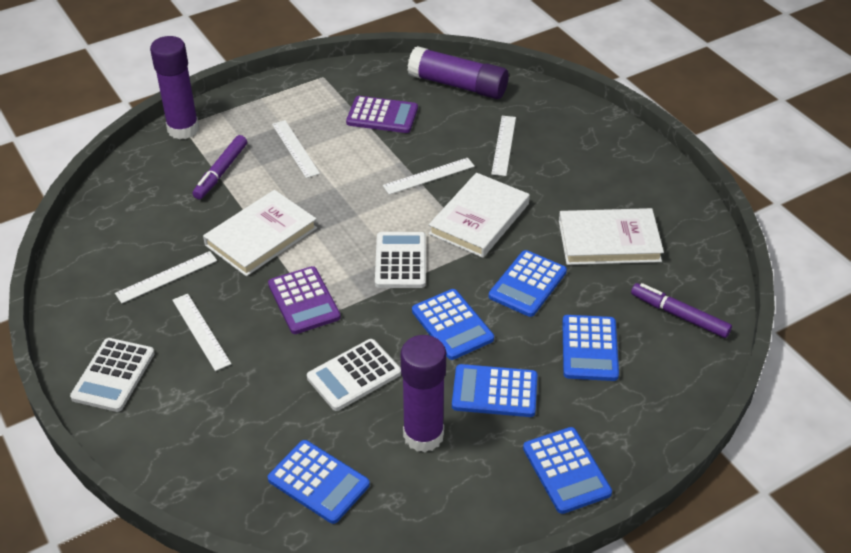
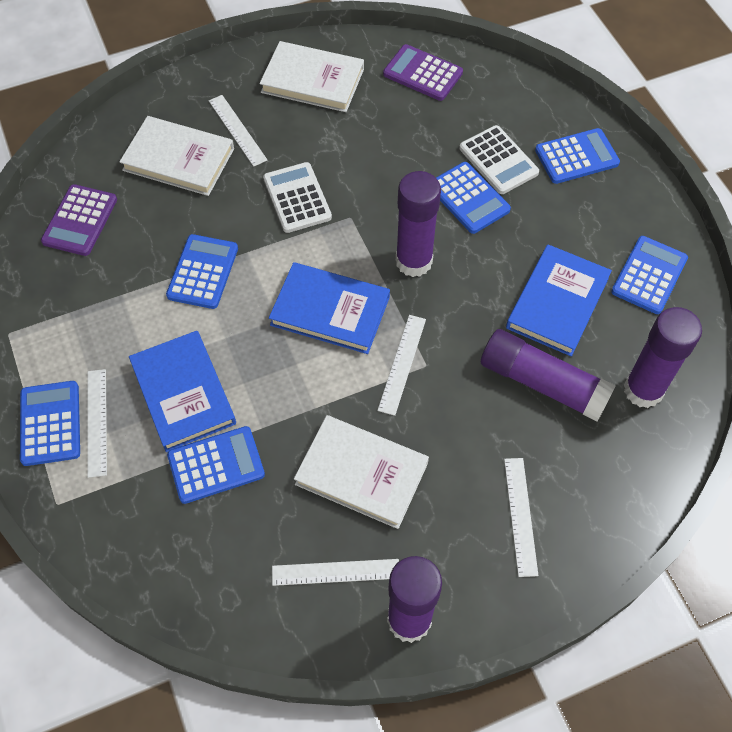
blue book: 0 -> 3
purple glue stick: 3 -> 4
purple marker: 2 -> 0
white calculator: 3 -> 2

